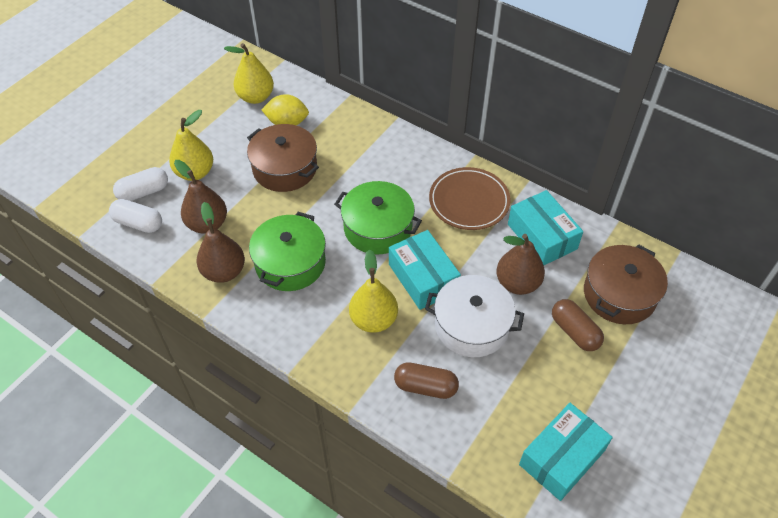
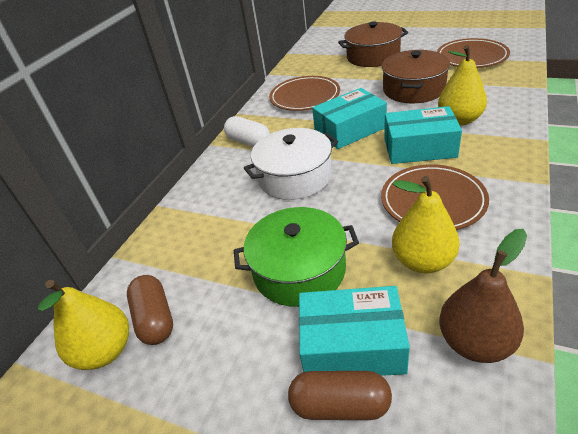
brown pear: 3 -> 1
brown plate: 1 -> 3
green pot: 2 -> 1
white capsule: 2 -> 1
yellow lemon: 1 -> 0

